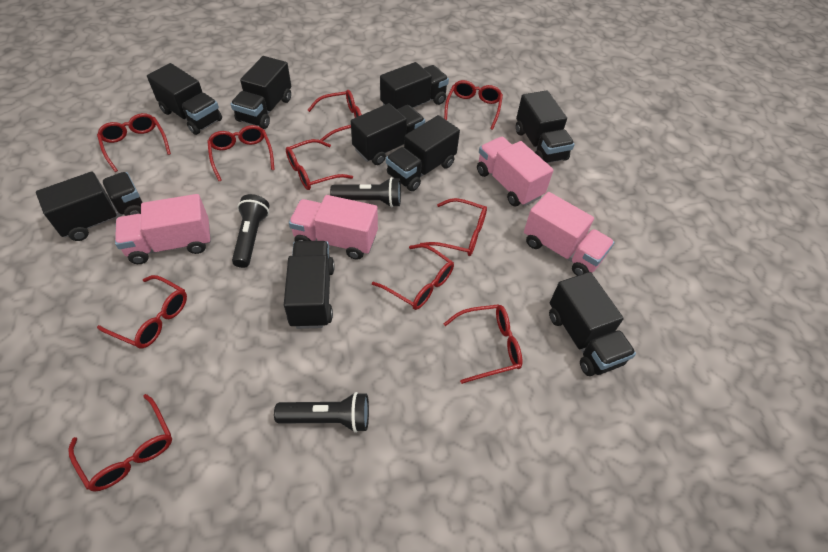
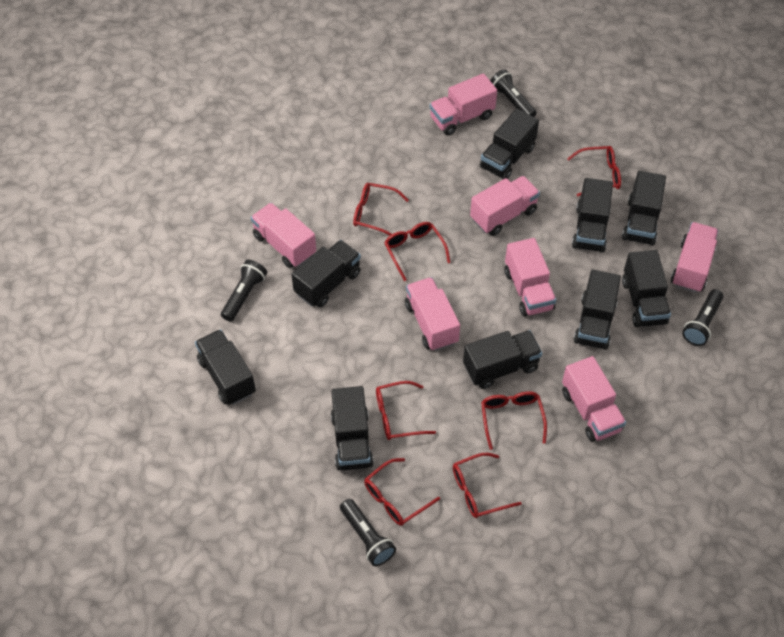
black flashlight: 3 -> 4
pink truck: 4 -> 7
red glasses: 10 -> 7

